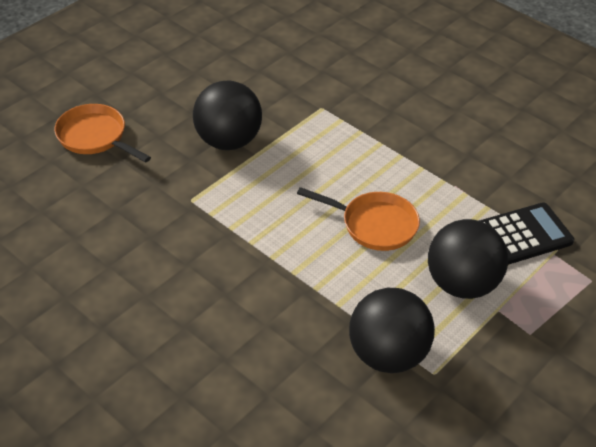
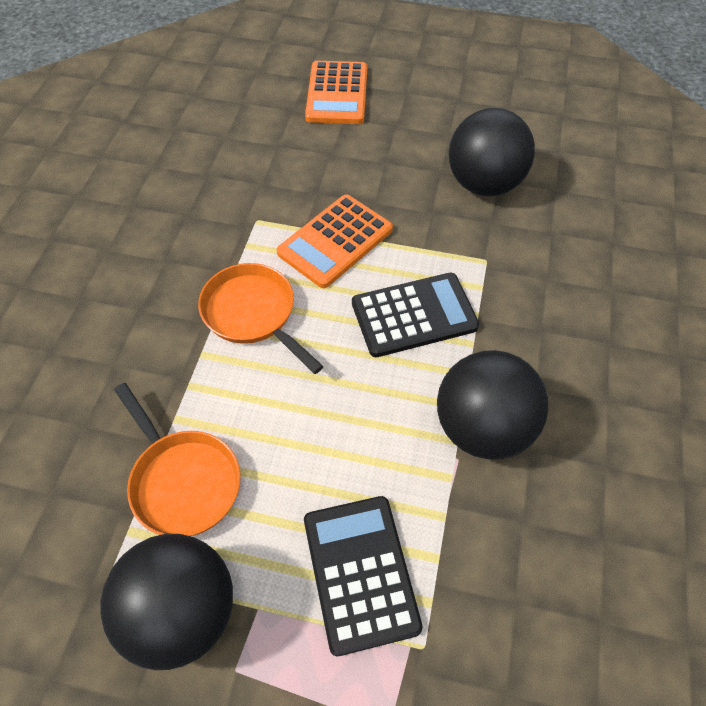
black calculator: 1 -> 2
orange calculator: 0 -> 2

